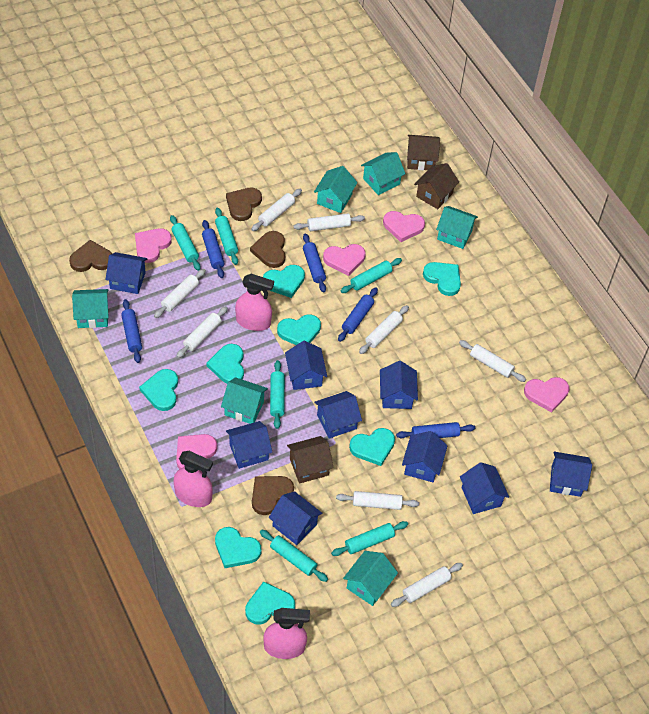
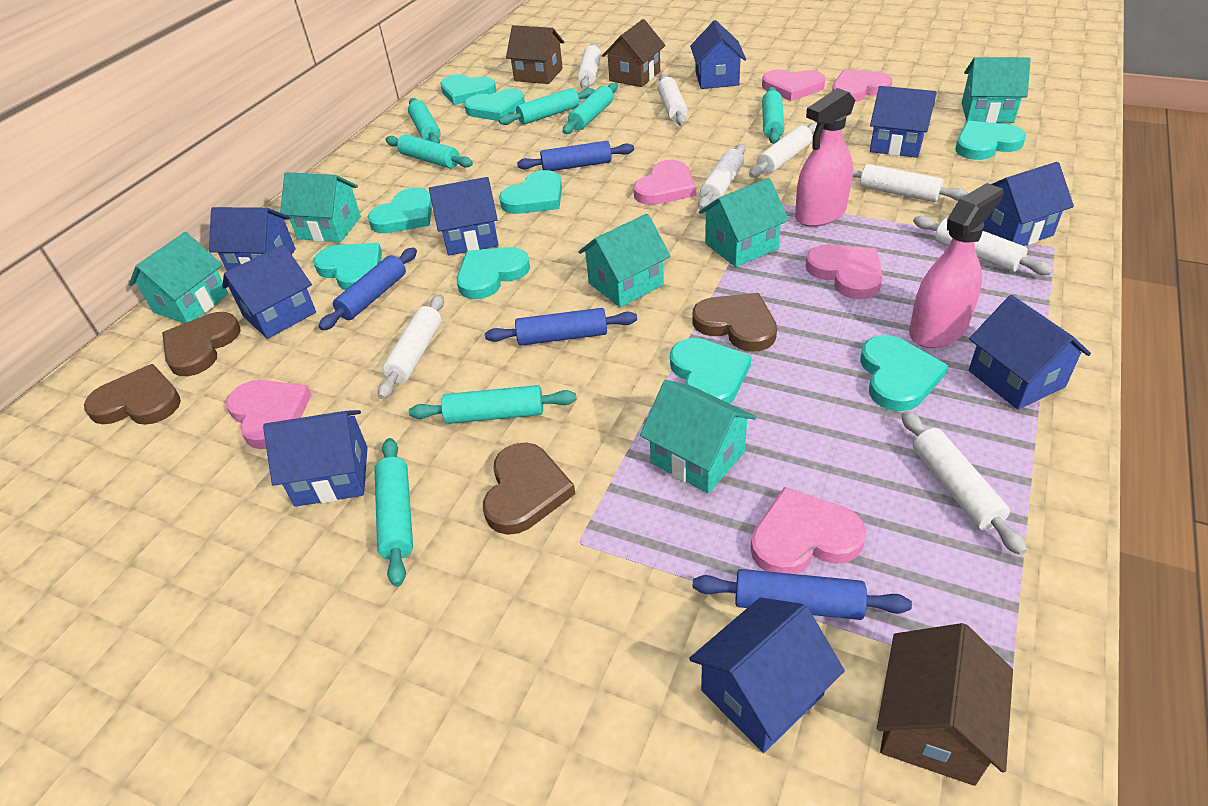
blue rolling pin: 5 -> 4
pink heart: 5 -> 6
pink spray bottle: 3 -> 2
turquoise heart: 8 -> 9
turquoise rolling pin: 6 -> 7

